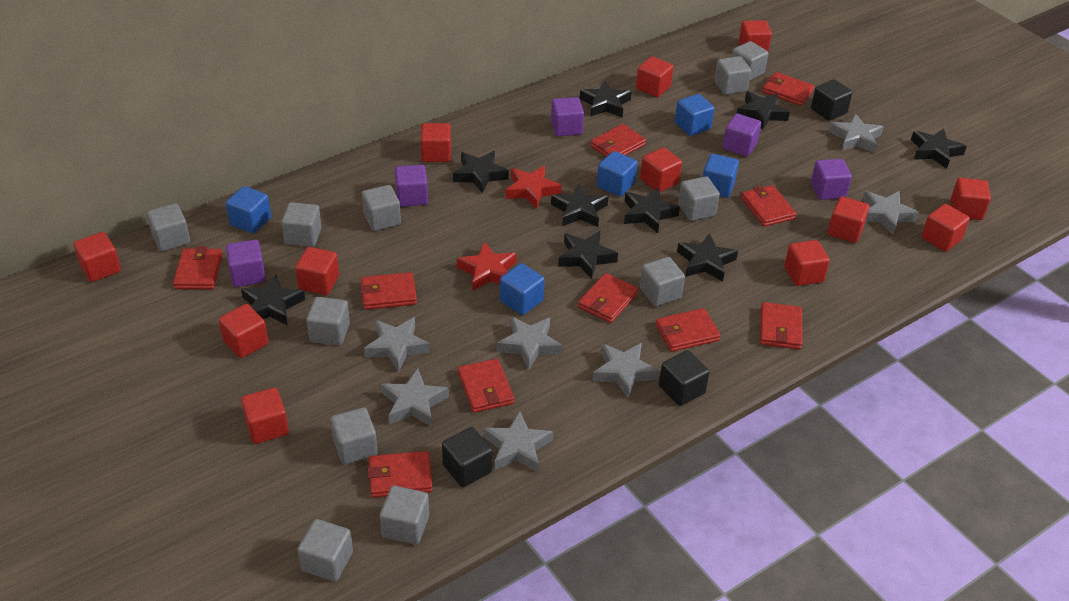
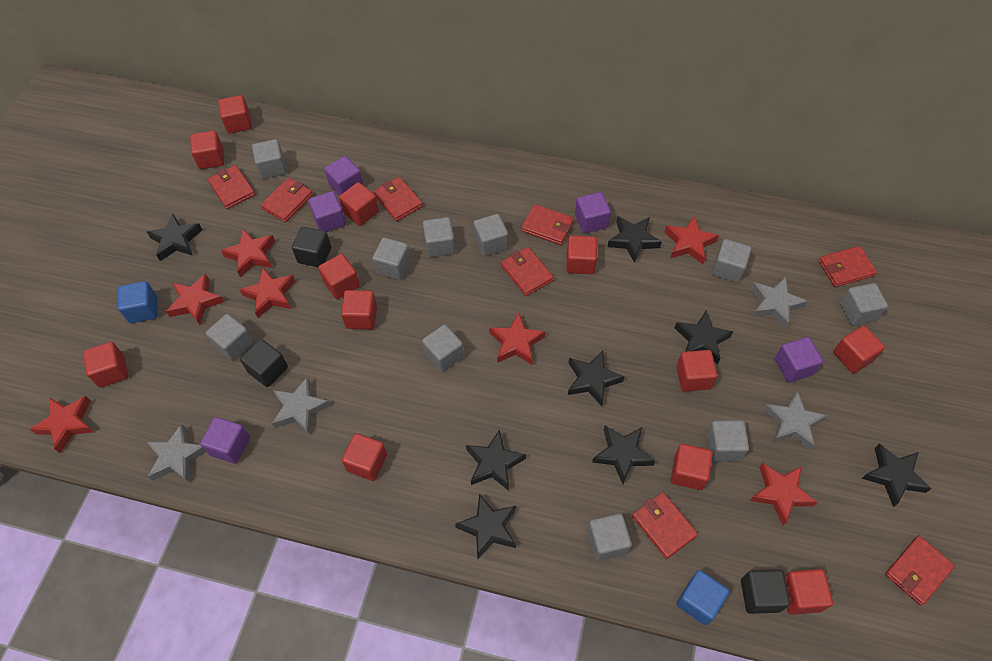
black star: 9 -> 8
blue cube: 5 -> 2
grey cube: 11 -> 10
grey star: 7 -> 4
red star: 2 -> 7
red wallet: 10 -> 8

